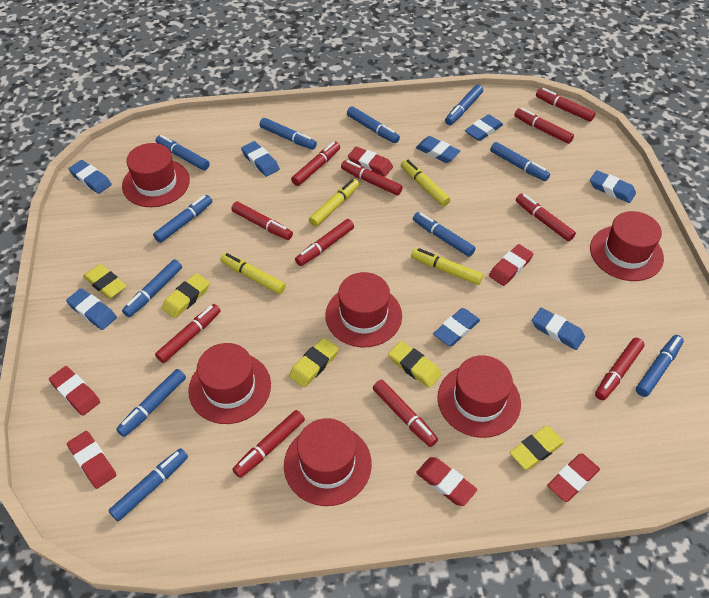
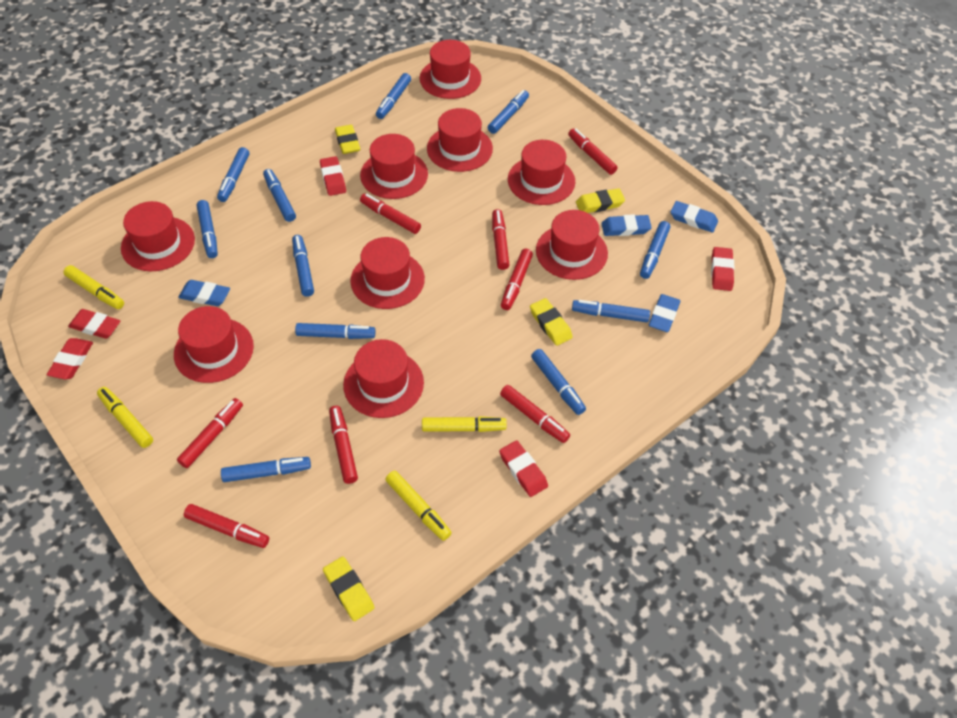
blue eraser: 8 -> 4
red eraser: 6 -> 5
red hat: 6 -> 9
red marker: 11 -> 8
yellow eraser: 5 -> 4

